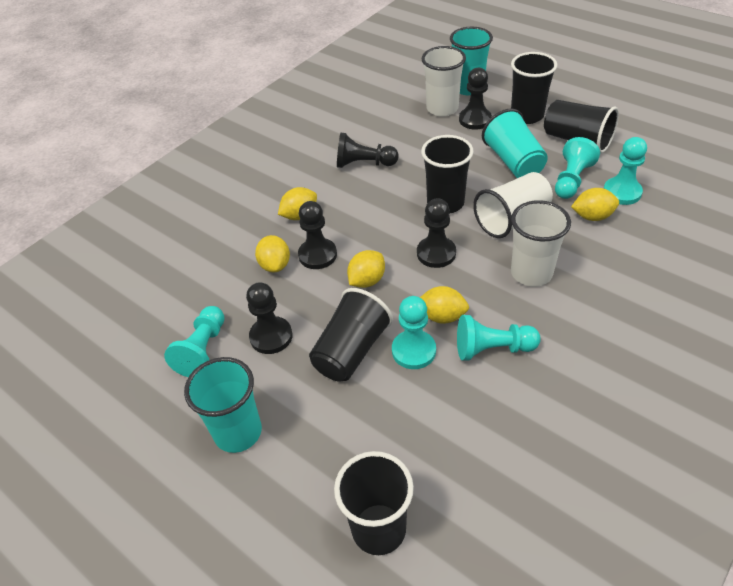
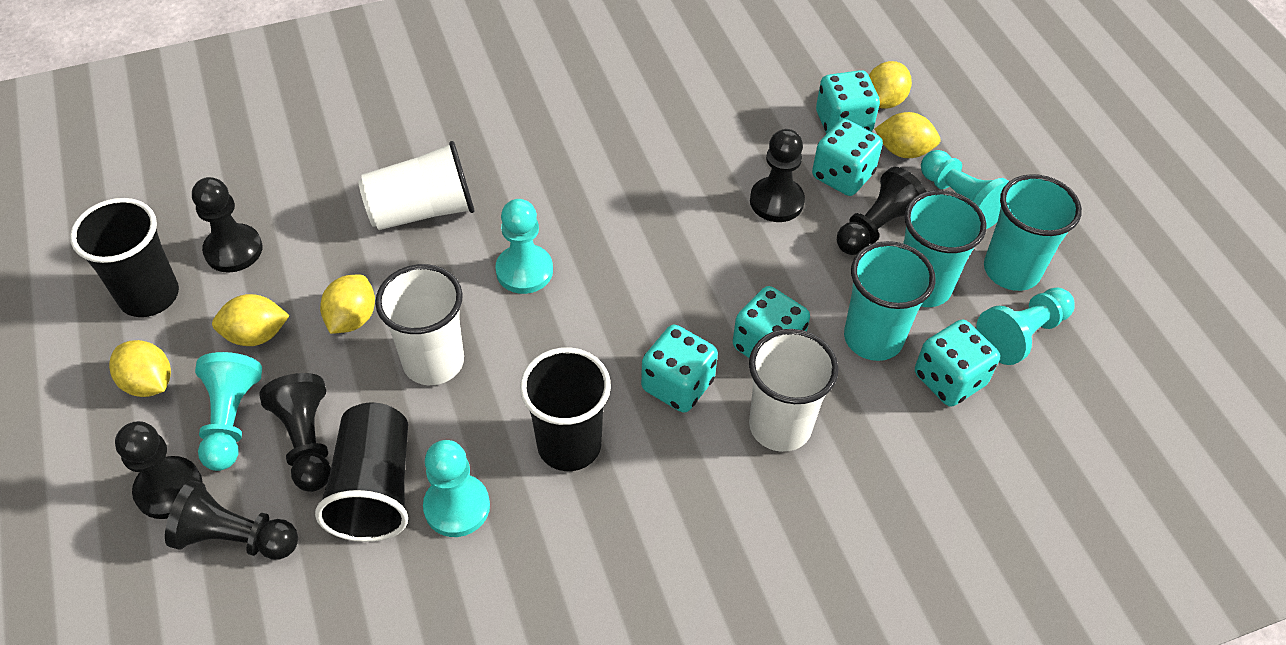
black cup: 5 -> 3
black pawn: 5 -> 6
turquoise dice: 0 -> 5

